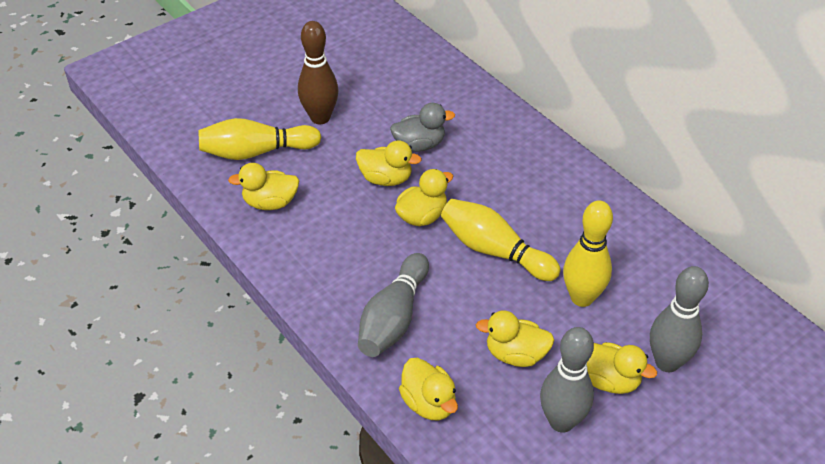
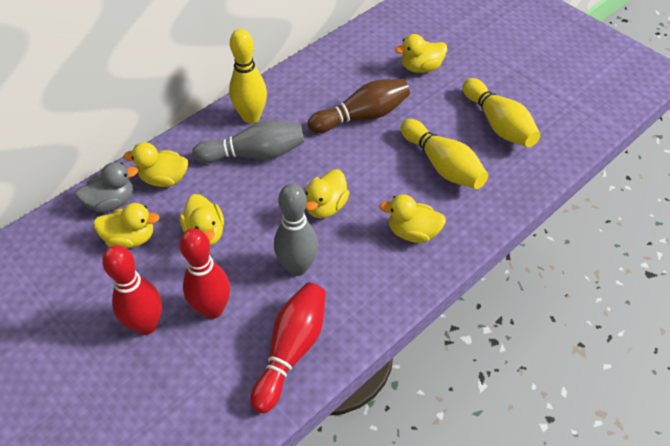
grey bowling pin: 3 -> 2
red bowling pin: 0 -> 3

